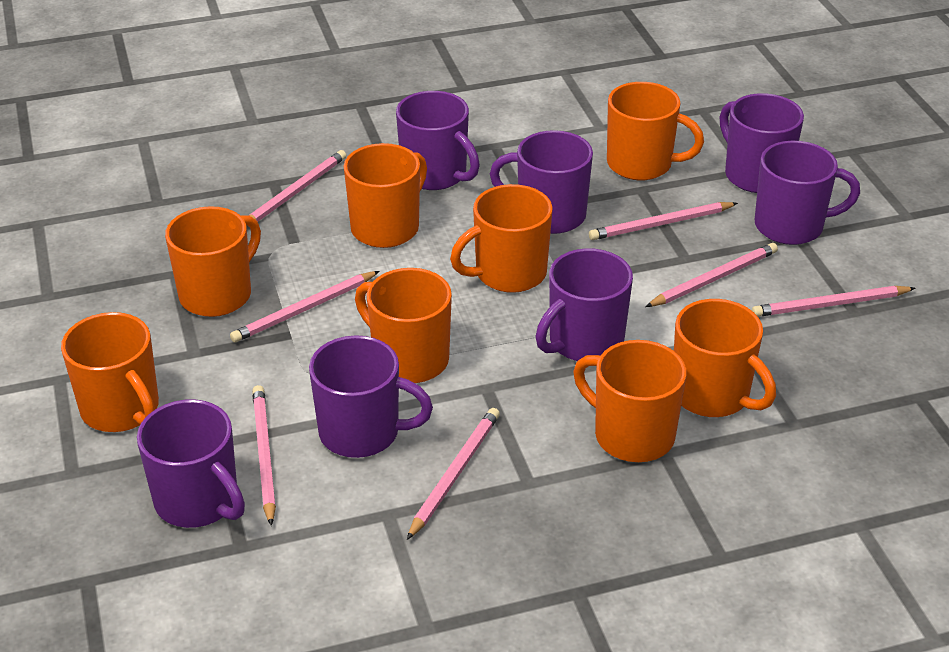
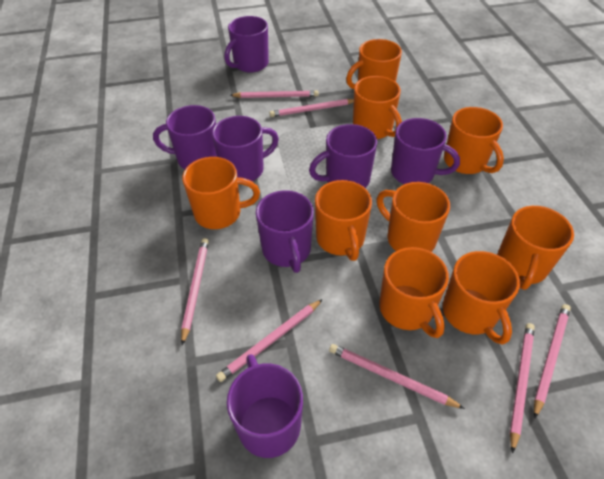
orange mug: 8 -> 9

